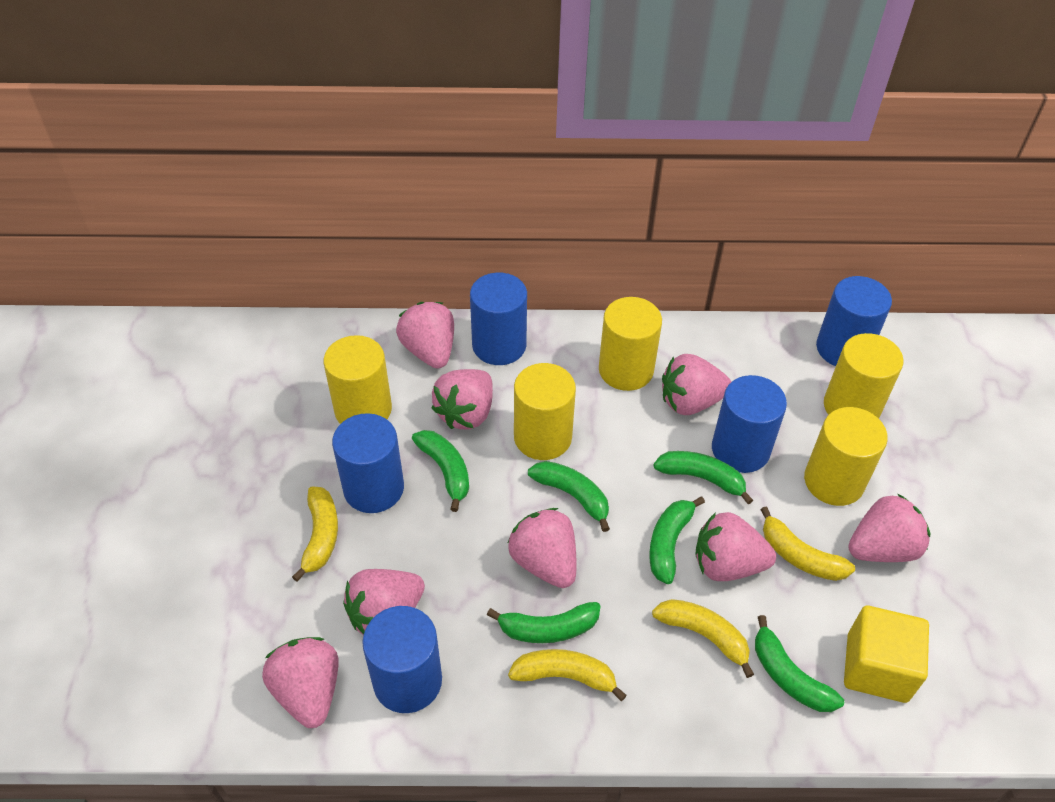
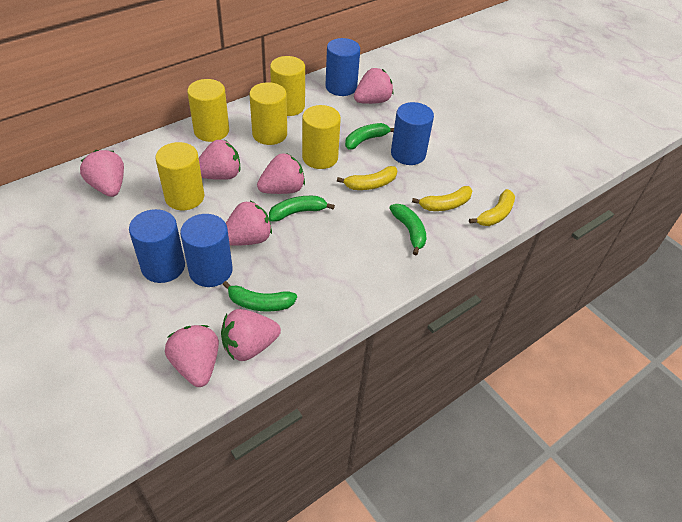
blue cylinder: 5 -> 4
green banana: 6 -> 4
pink strawberry: 8 -> 7
yellow banana: 4 -> 3
yellow cube: 1 -> 0

